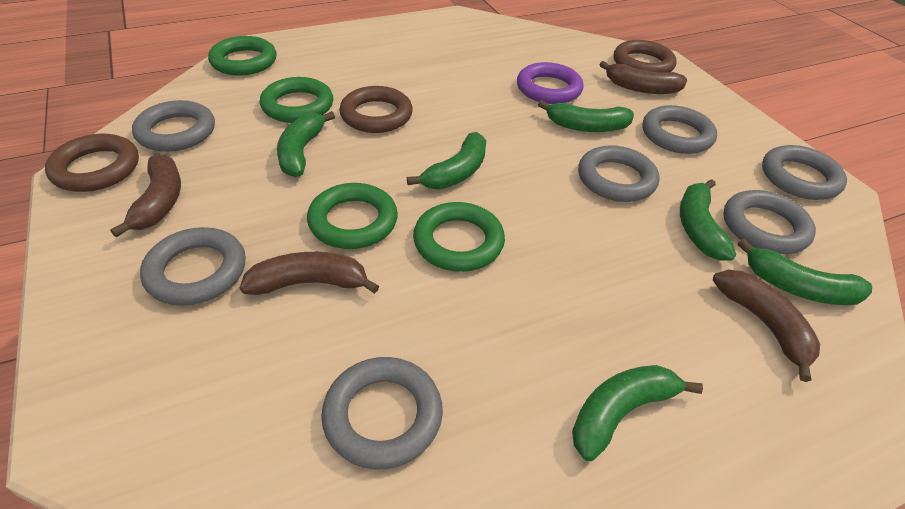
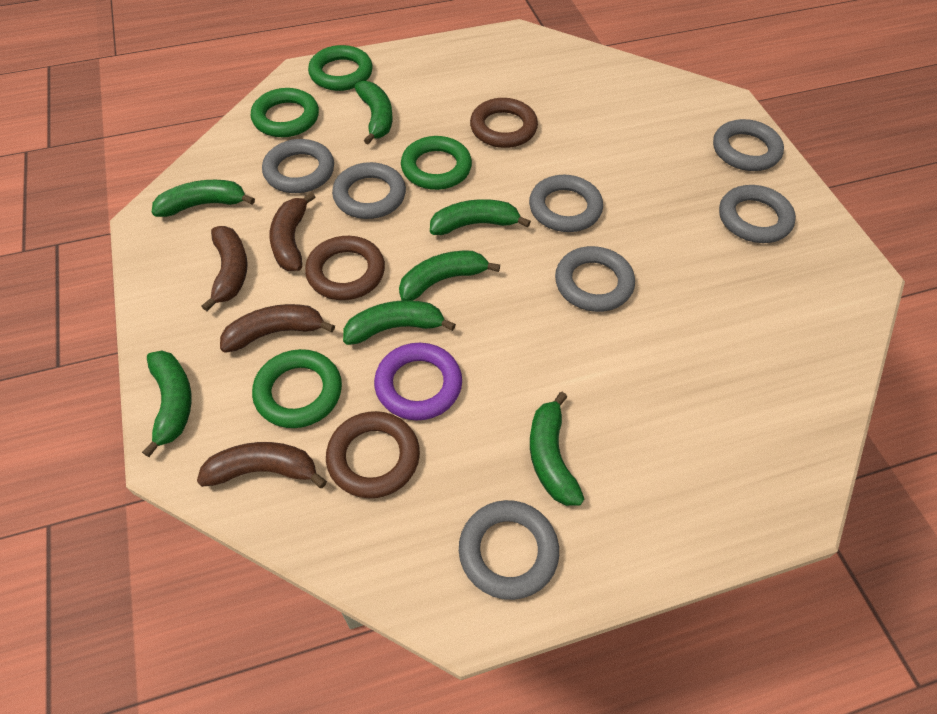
green banana: 6 -> 7

